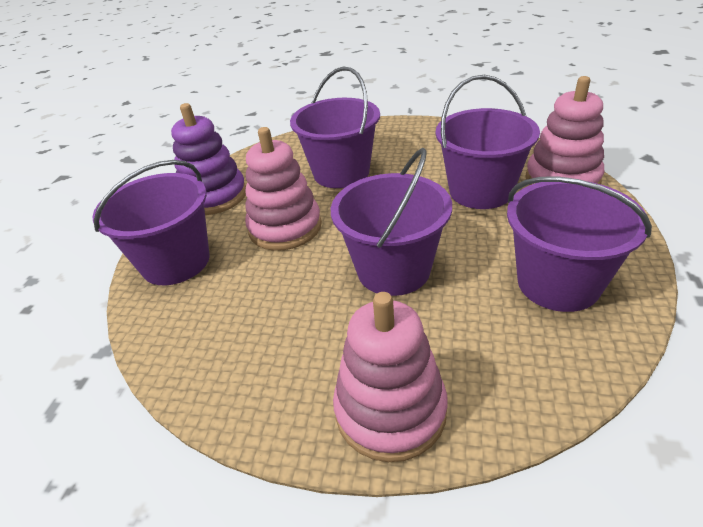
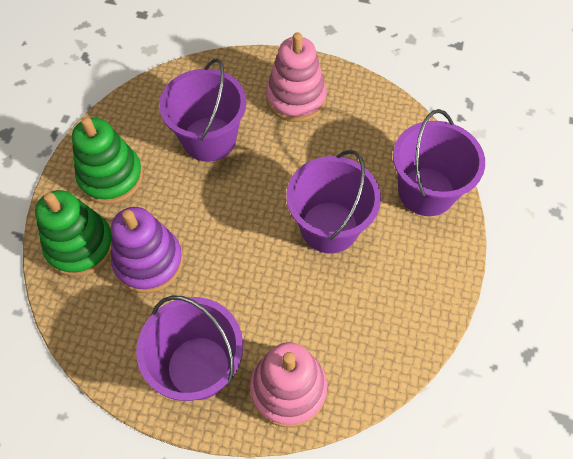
green stacking toy: 0 -> 2
pink stacking toy: 3 -> 2
purple bucket: 5 -> 4

